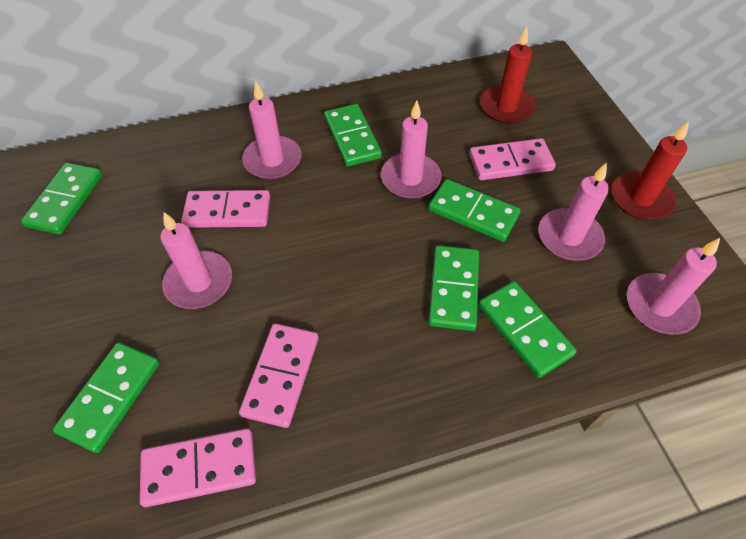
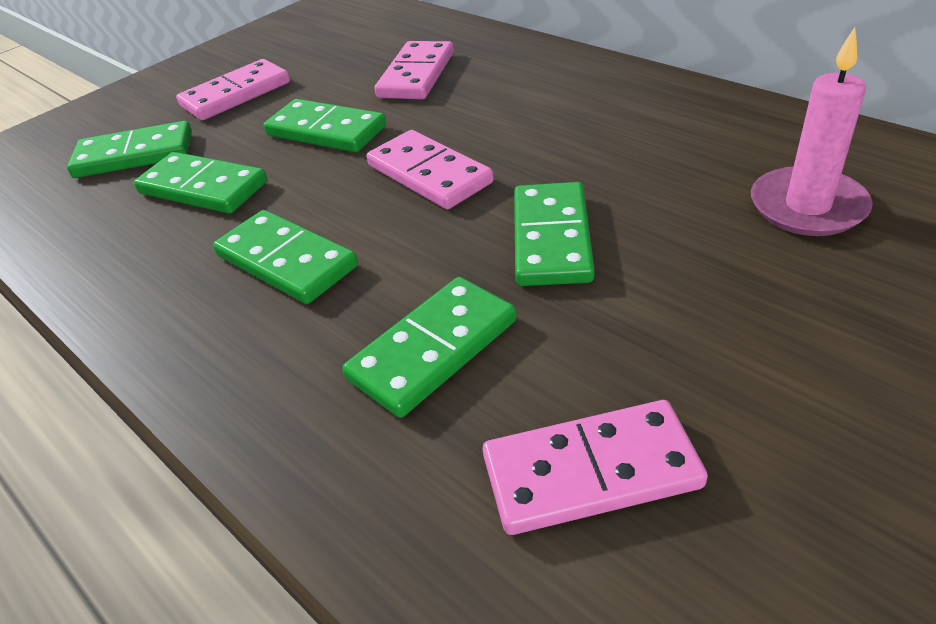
pink candle: 5 -> 1
red candle: 2 -> 0

